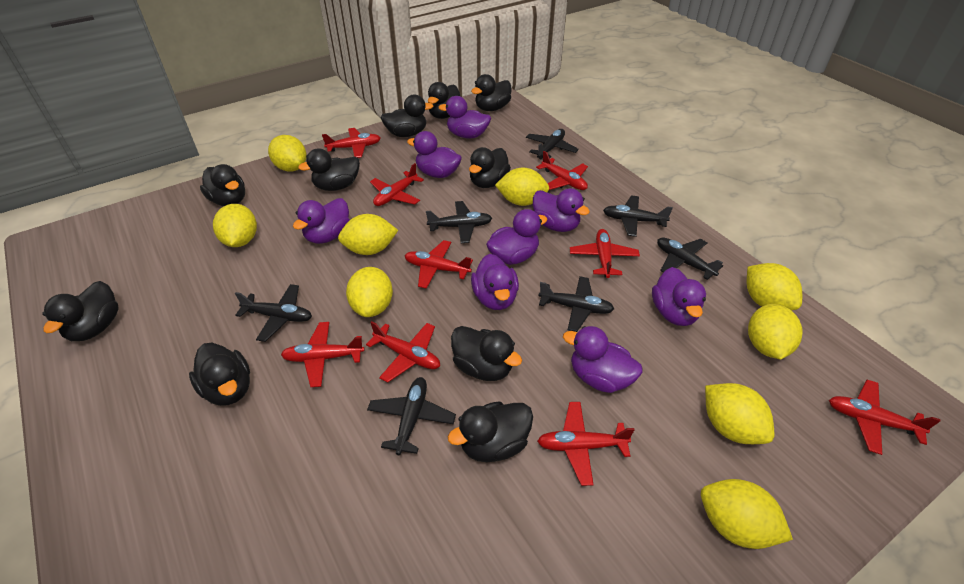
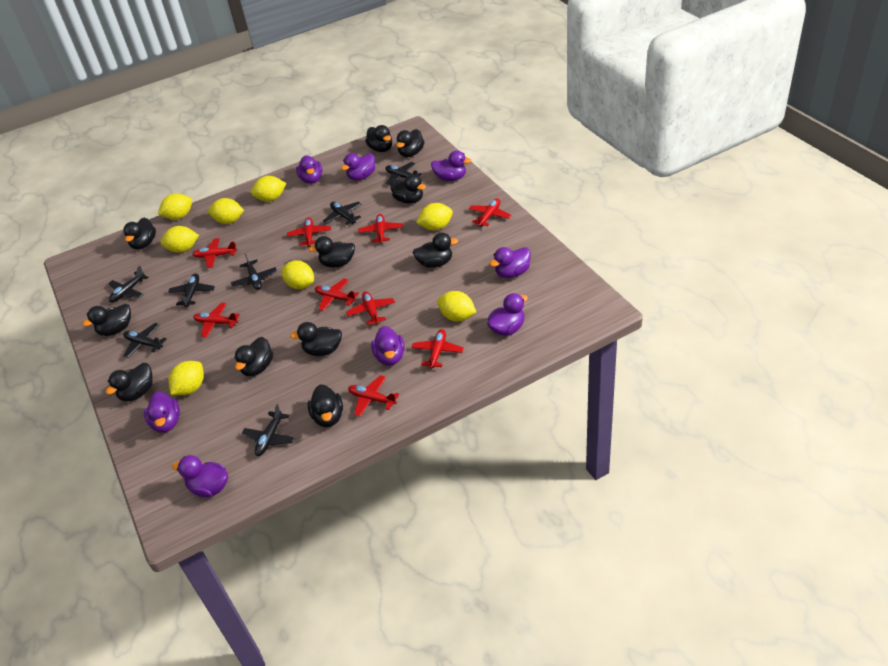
black duck: 10 -> 11
yellow lemon: 9 -> 8

